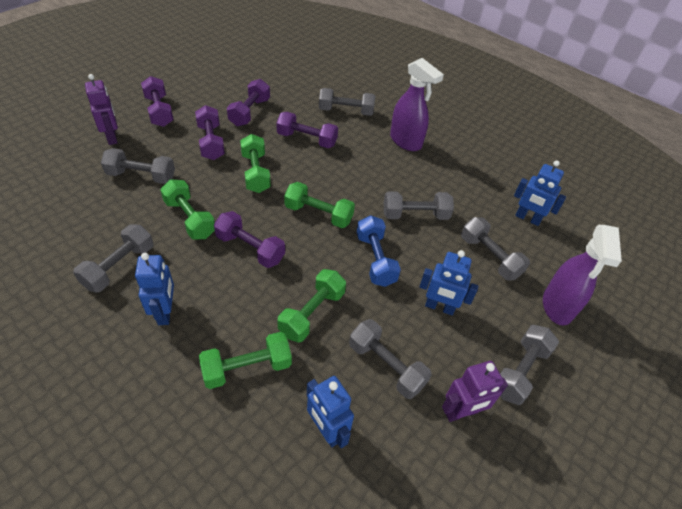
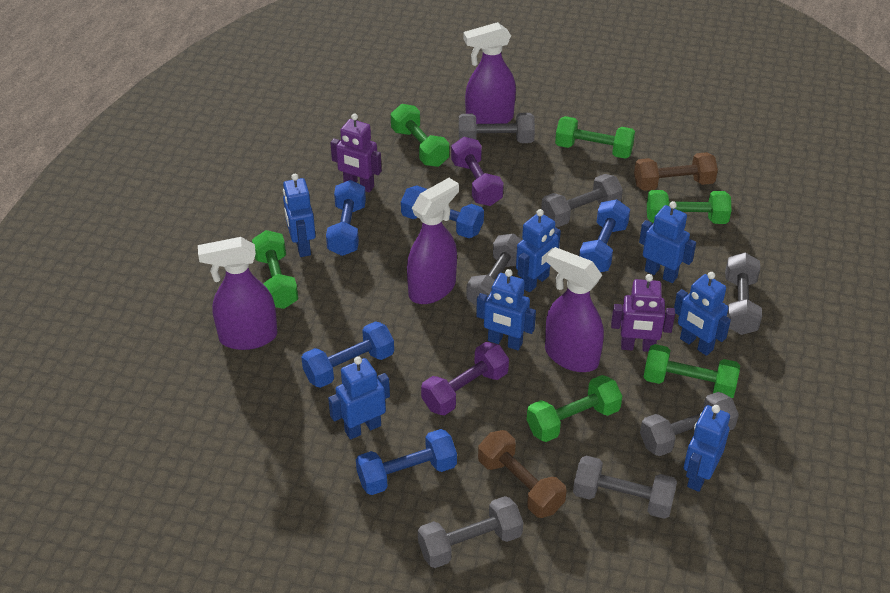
blue dumbbell: 1 -> 5
blue robot: 4 -> 7
brown dumbbell: 0 -> 2
green dumbbell: 5 -> 6
purple dumbbell: 5 -> 2
purple spray bottle: 2 -> 4

